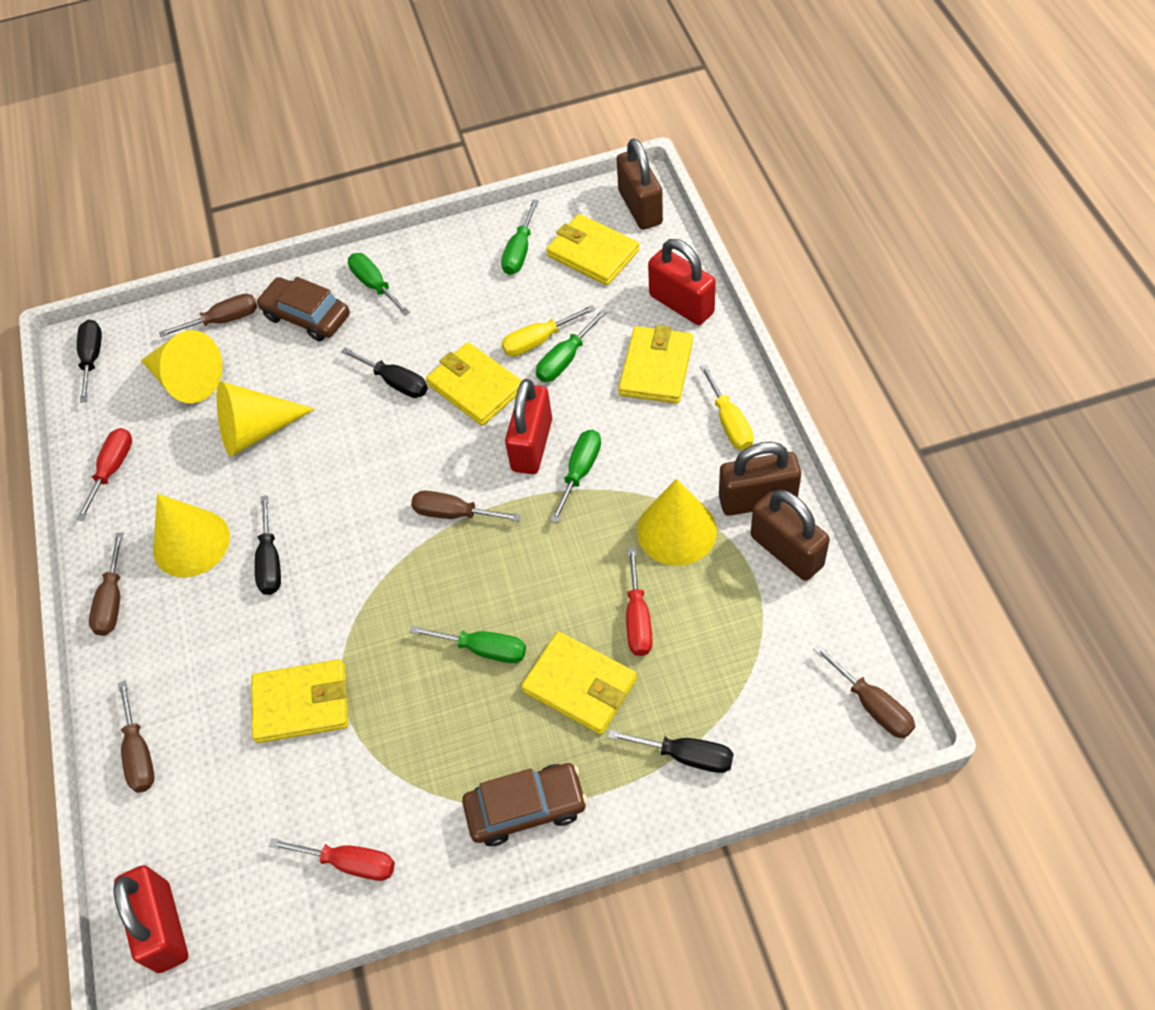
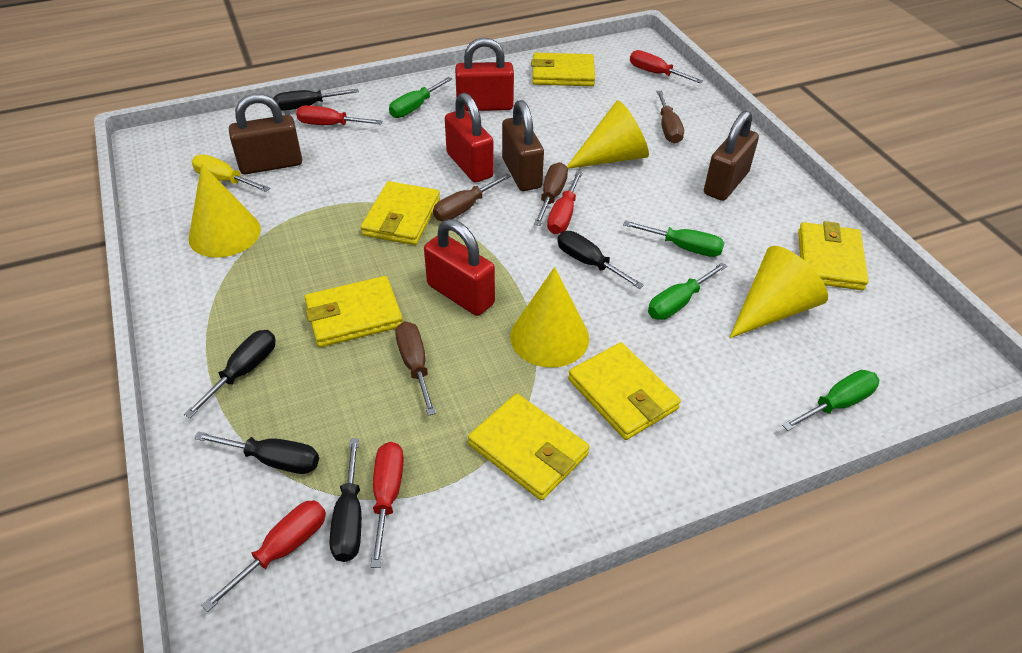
black screwdriver: 4 -> 5
brown car: 2 -> 0
brown screwdriver: 5 -> 4
green screwdriver: 5 -> 4
red screwdriver: 3 -> 5
yellow screwdriver: 2 -> 1
yellow wallet: 5 -> 6

